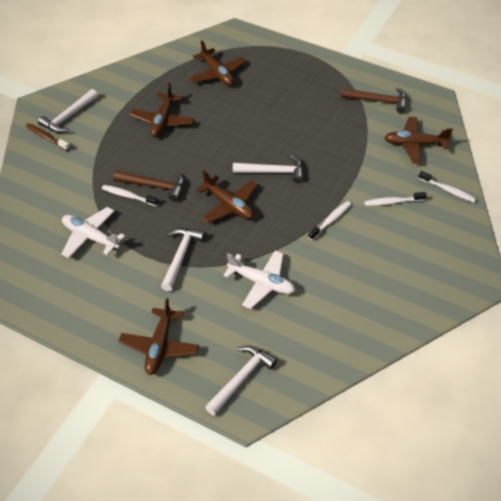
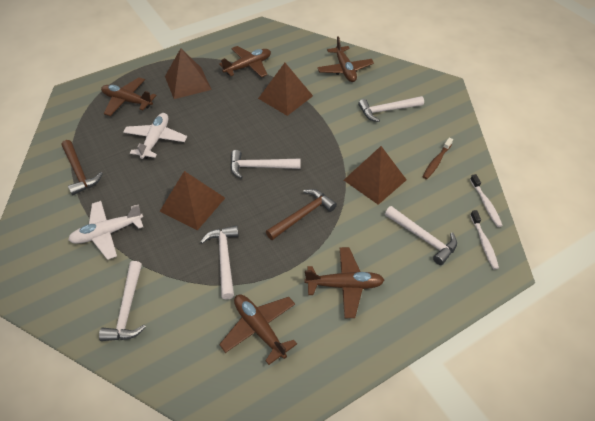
brown pyramid: 0 -> 4
white hammer: 4 -> 5
white toothbrush: 4 -> 2

